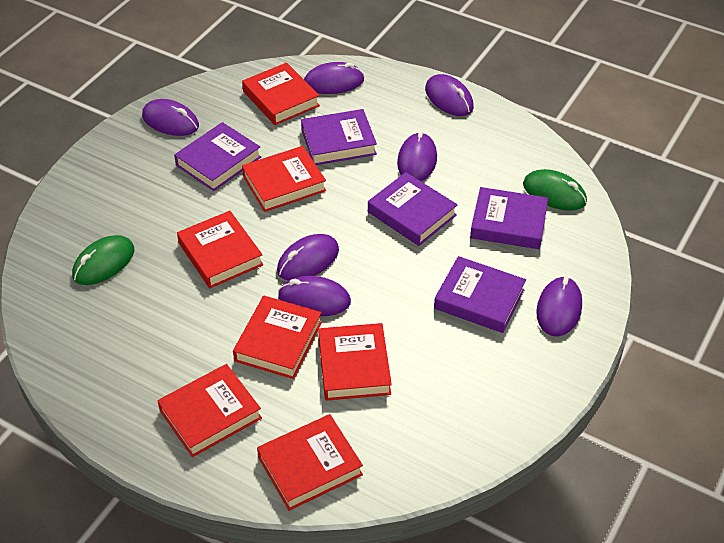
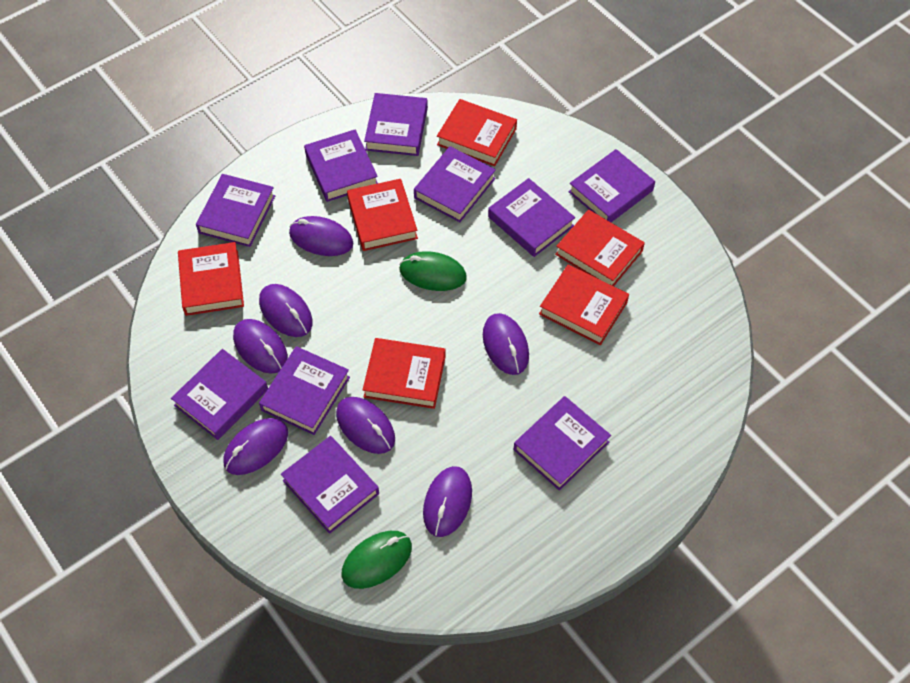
purple book: 5 -> 10
red book: 7 -> 6

